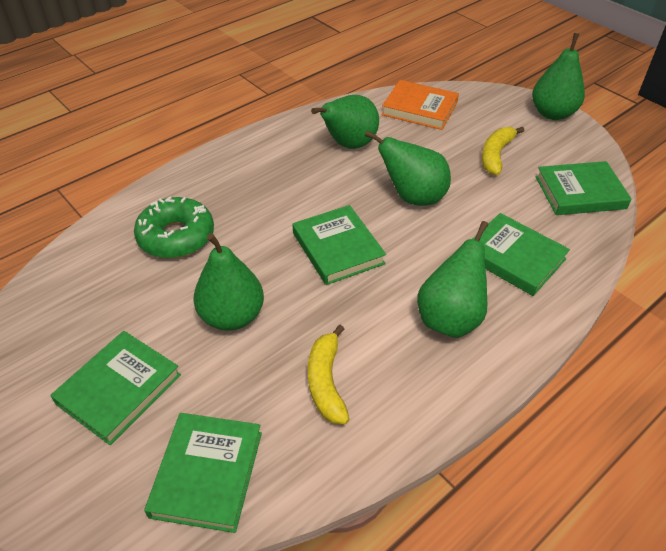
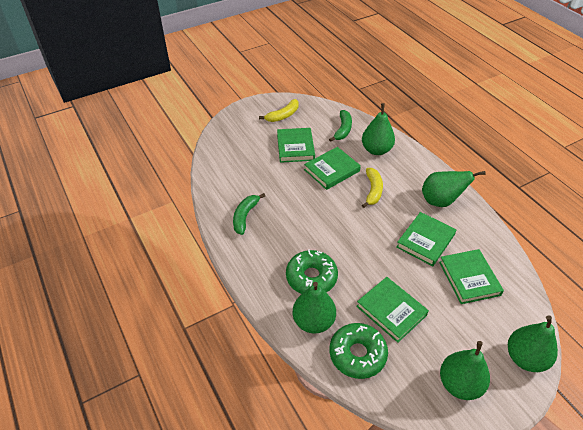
green banana: 0 -> 2
green donut: 1 -> 2
orange book: 1 -> 0

